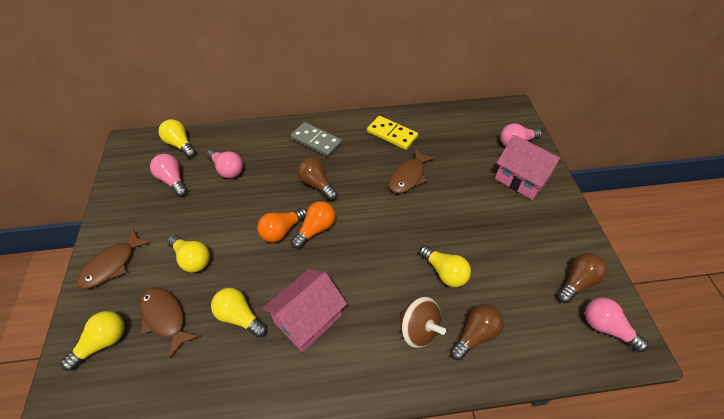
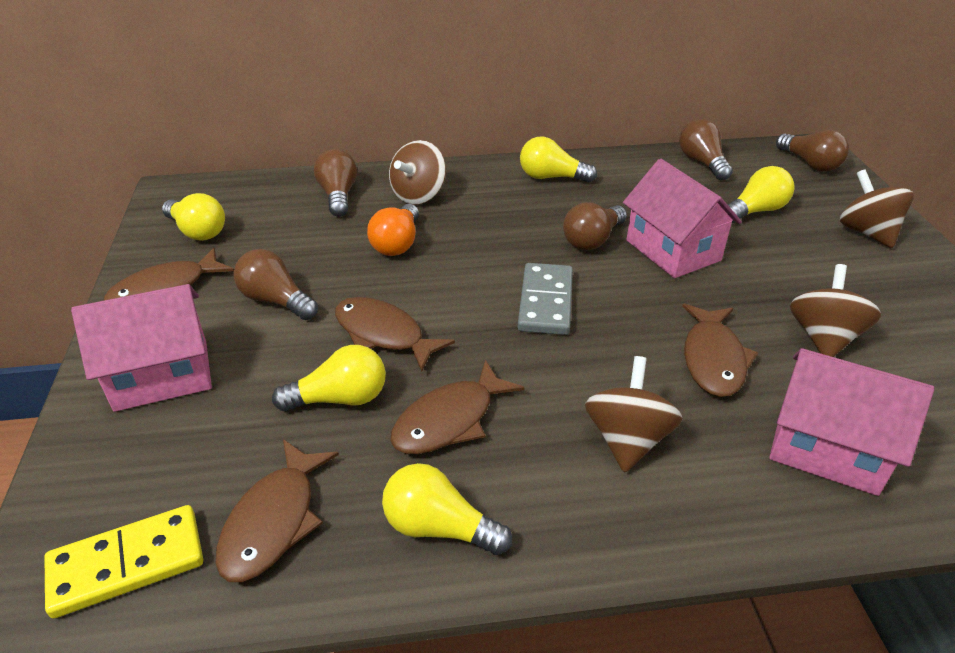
brown fish: 3 -> 5
brown light bulb: 3 -> 5
brown spinning top: 1 -> 4
orange light bulb: 2 -> 1
pink house: 2 -> 3
pink light bulb: 4 -> 0

